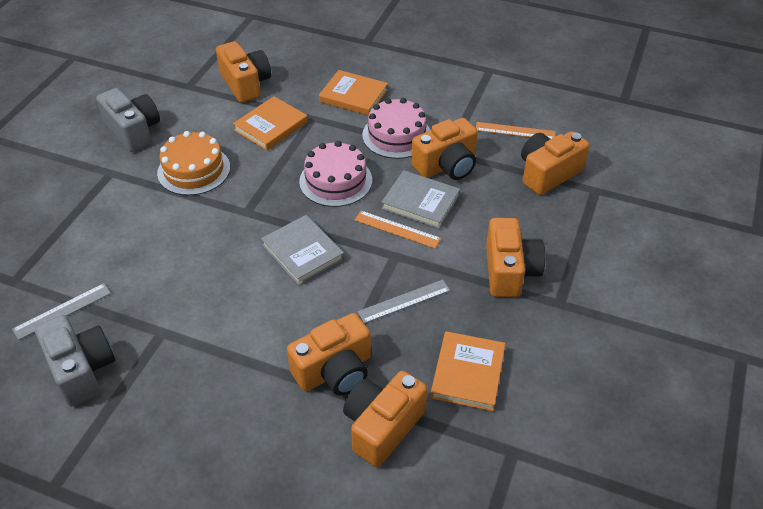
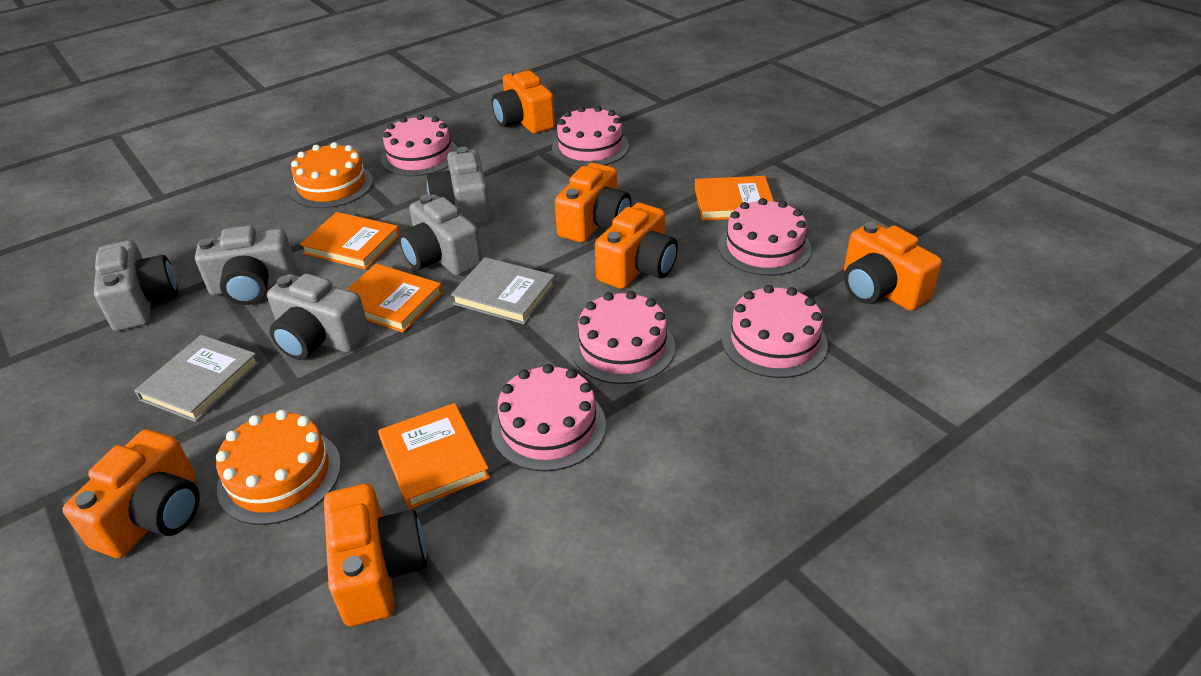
grey camera: 2 -> 5
grey ruler: 2 -> 0
orange book: 3 -> 4
orange cake: 1 -> 2
orange ruler: 2 -> 0
pink cake: 2 -> 6

